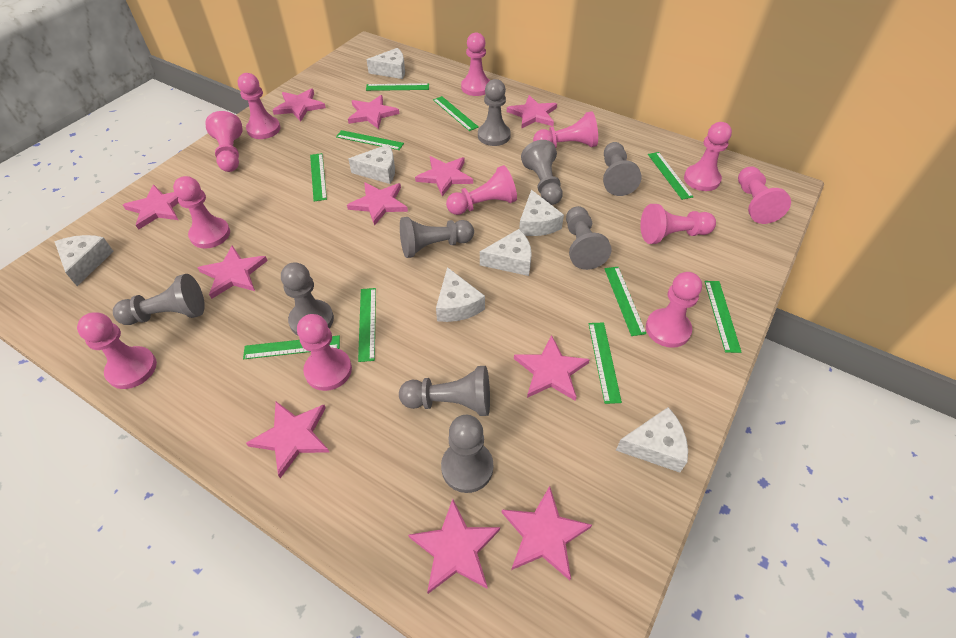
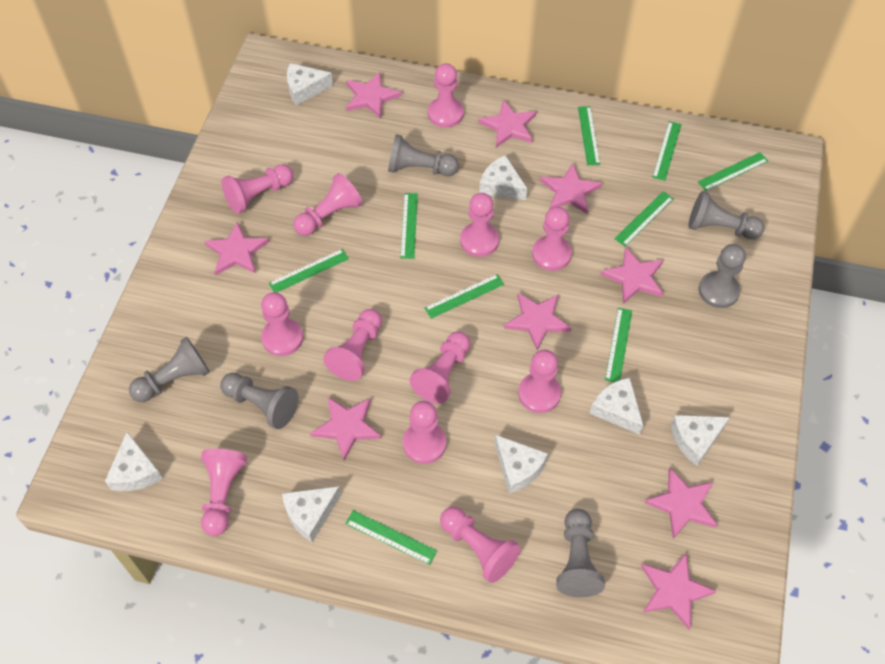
green ruler: 10 -> 9
grey pawn: 9 -> 6
pink star: 11 -> 9

